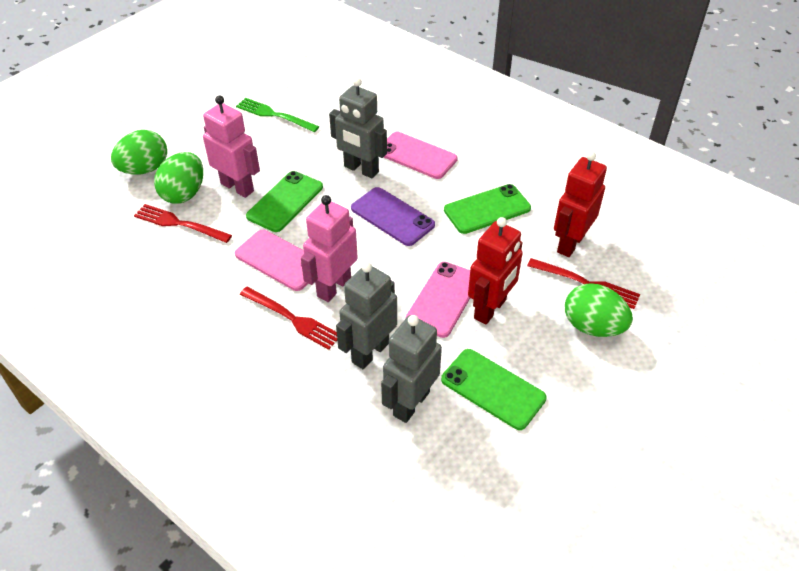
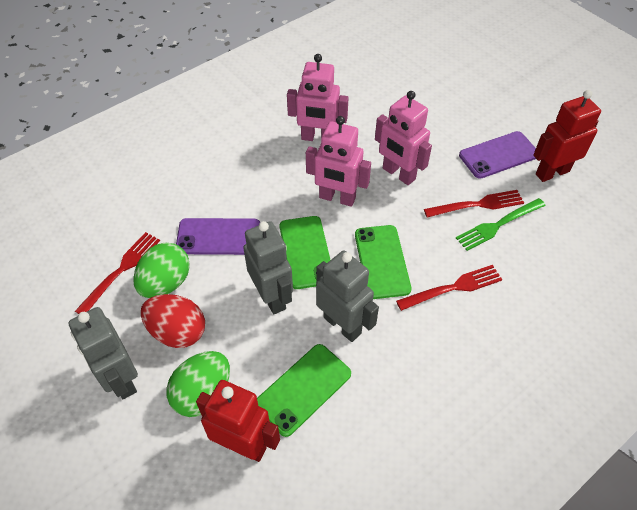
green egg: 3 -> 2
pink phone: 3 -> 0
pink robot: 2 -> 3
purple phone: 1 -> 2
red egg: 0 -> 1

